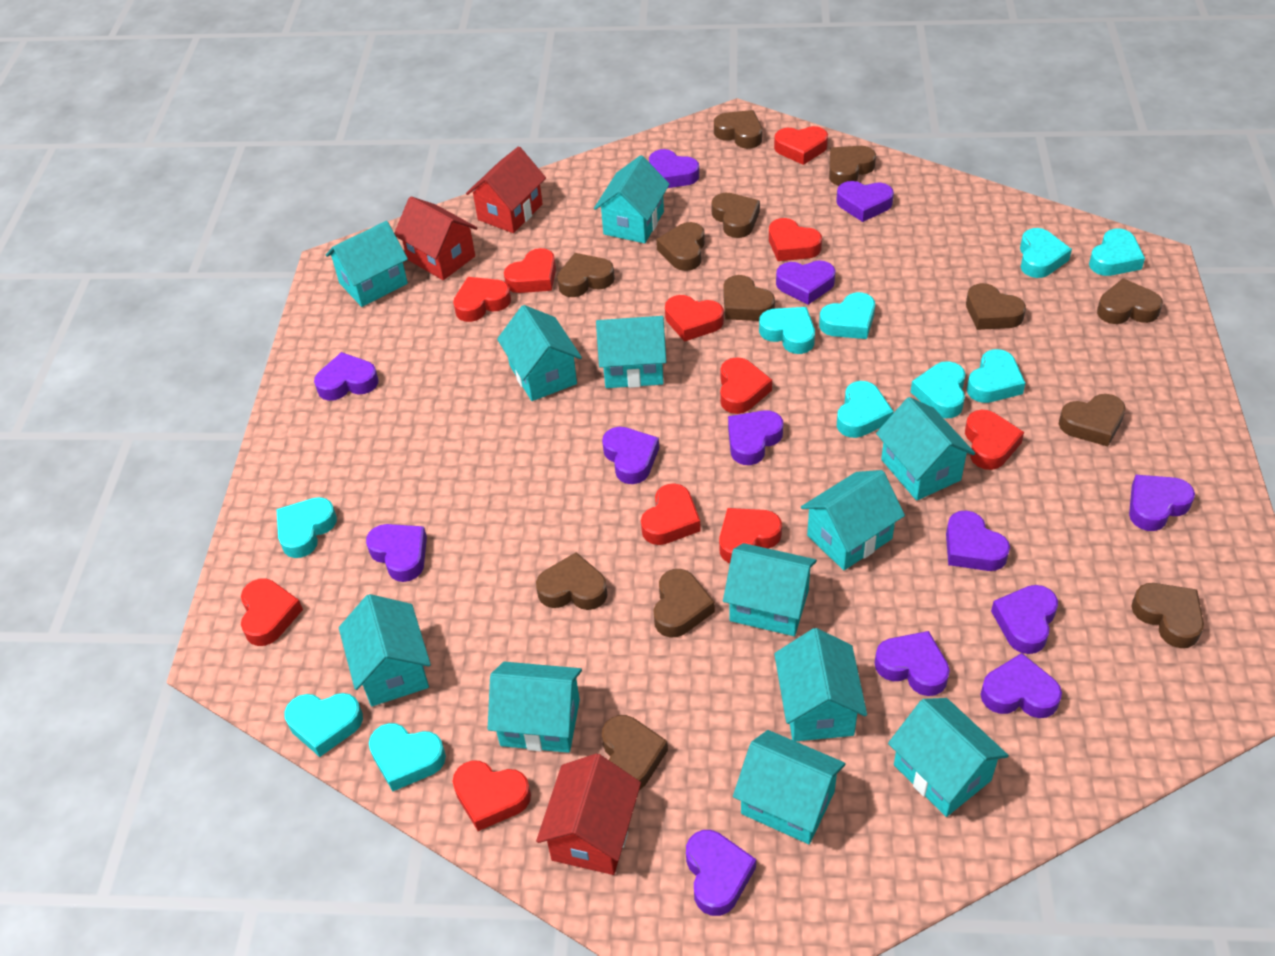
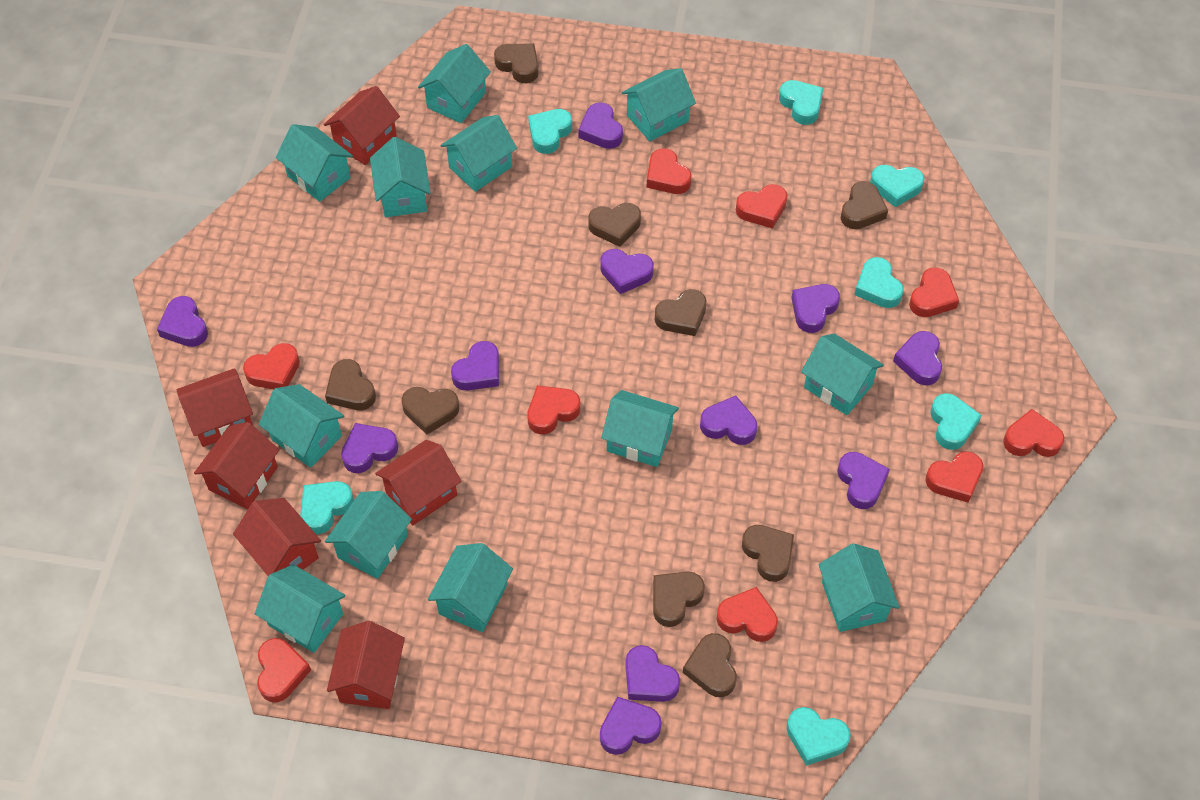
brown heart: 13 -> 9
purple heart: 13 -> 11
red heart: 11 -> 9
red house: 3 -> 6
turquoise heart: 10 -> 7

